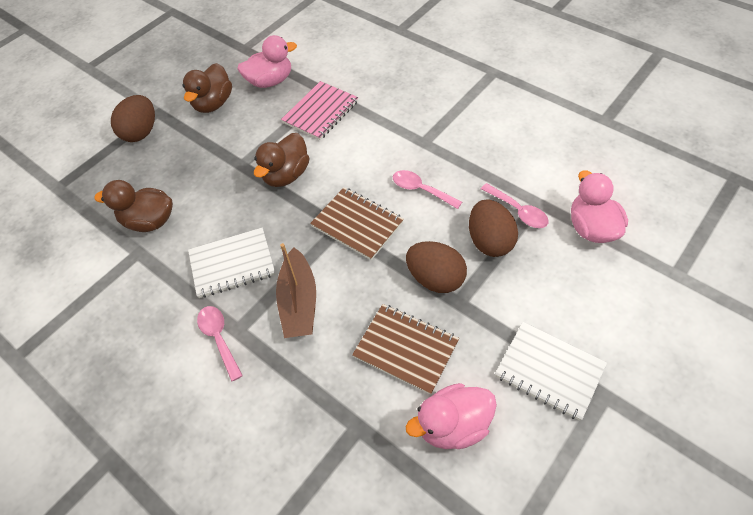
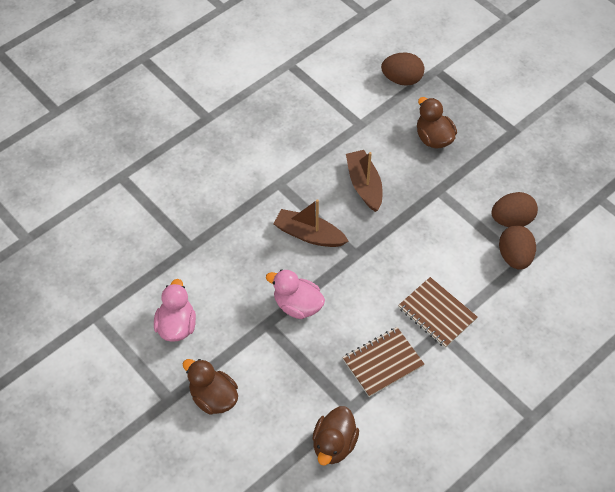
brown boat: 1 -> 2
pink duck: 3 -> 2
pink notebook: 1 -> 0
pink spoon: 3 -> 0
white notebook: 2 -> 0

